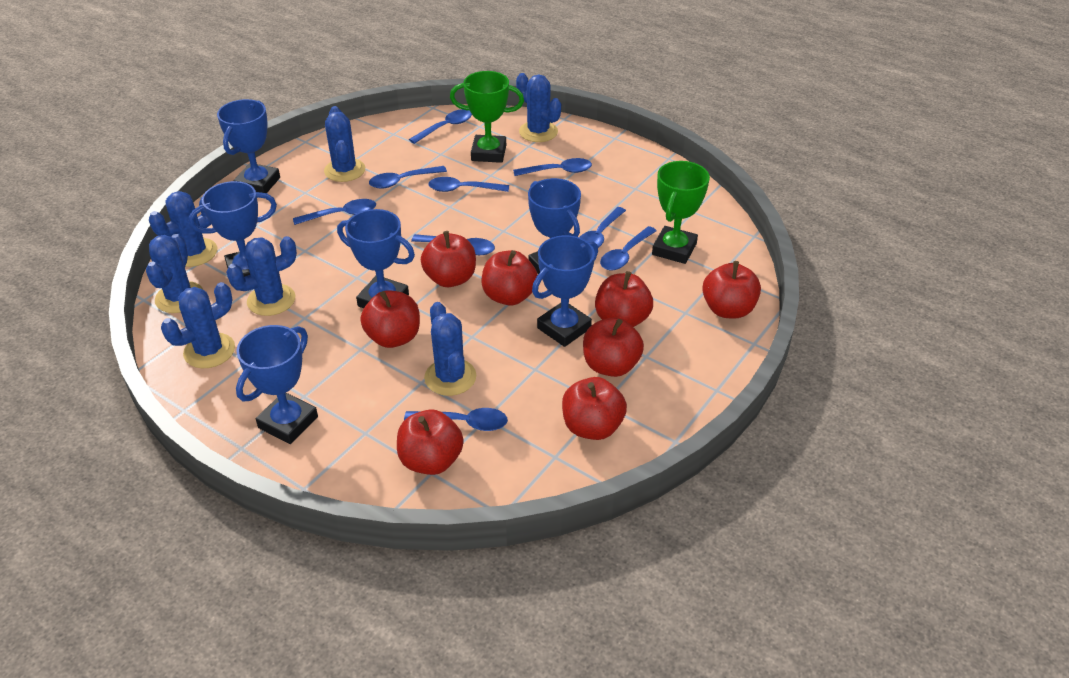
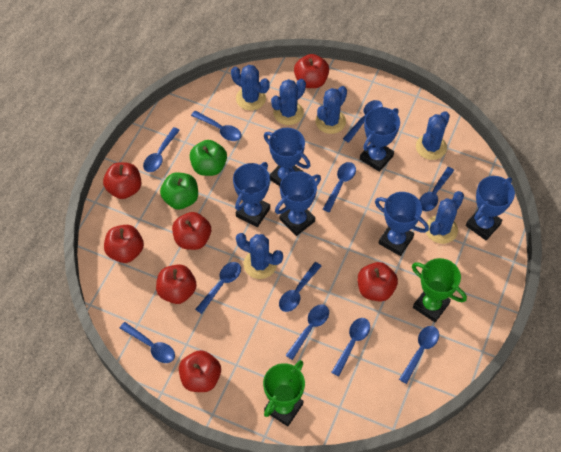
blue cactus: 7 -> 6
blue spoon: 9 -> 11
green apple: 0 -> 2
red apple: 8 -> 7

